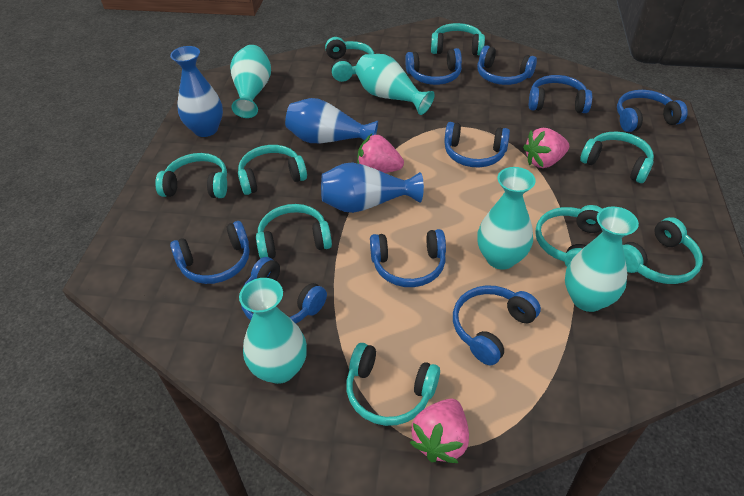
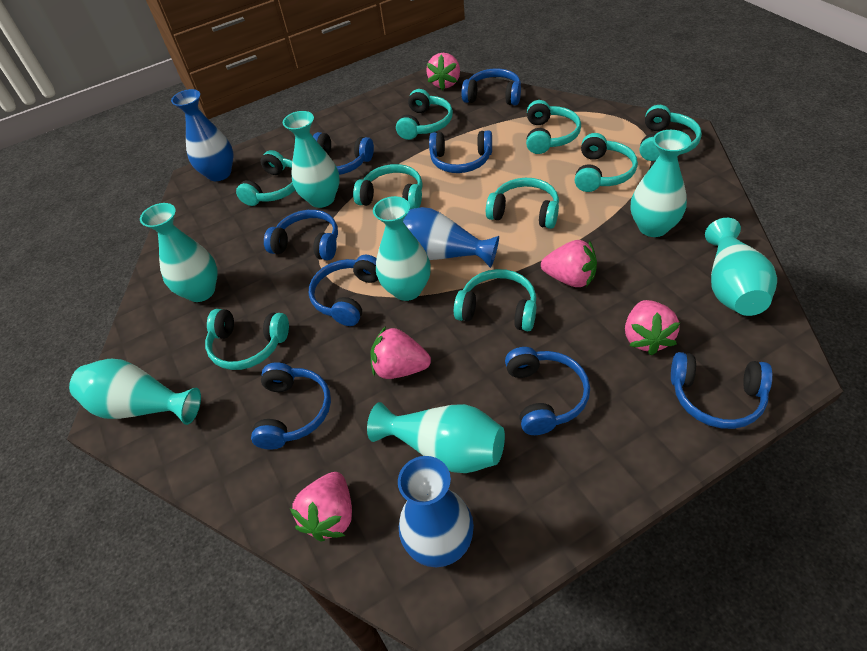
blue headphones: 9 -> 8
pink strawberry: 3 -> 5
turquoise vase: 5 -> 7

